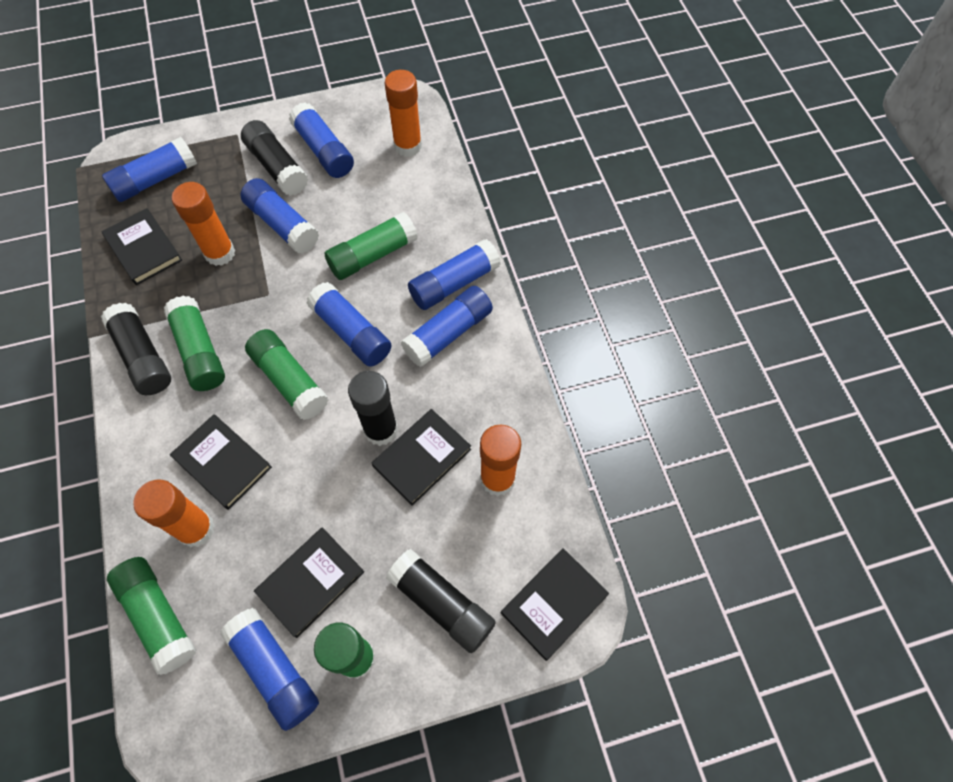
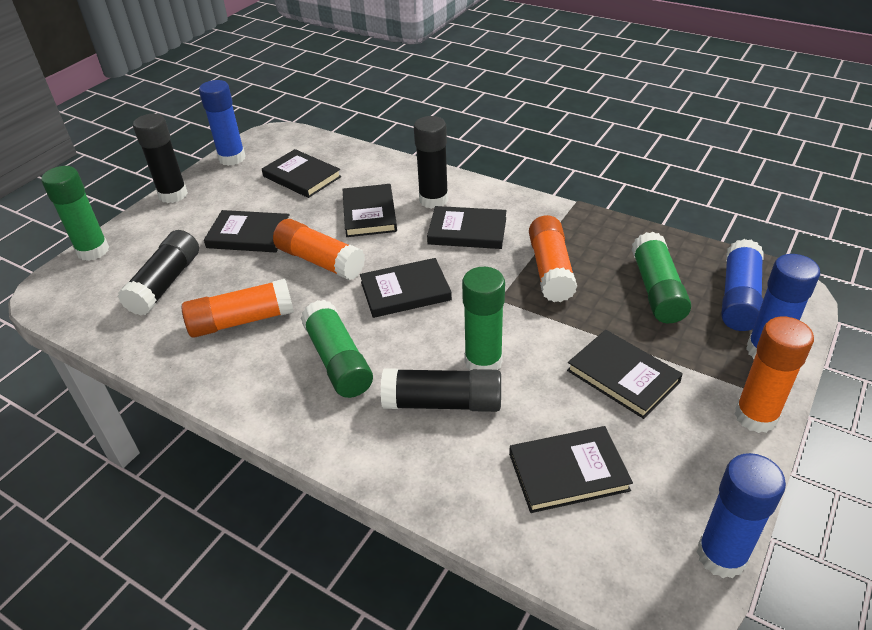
black book: 5 -> 7
blue glue stick: 7 -> 4
green glue stick: 5 -> 4

